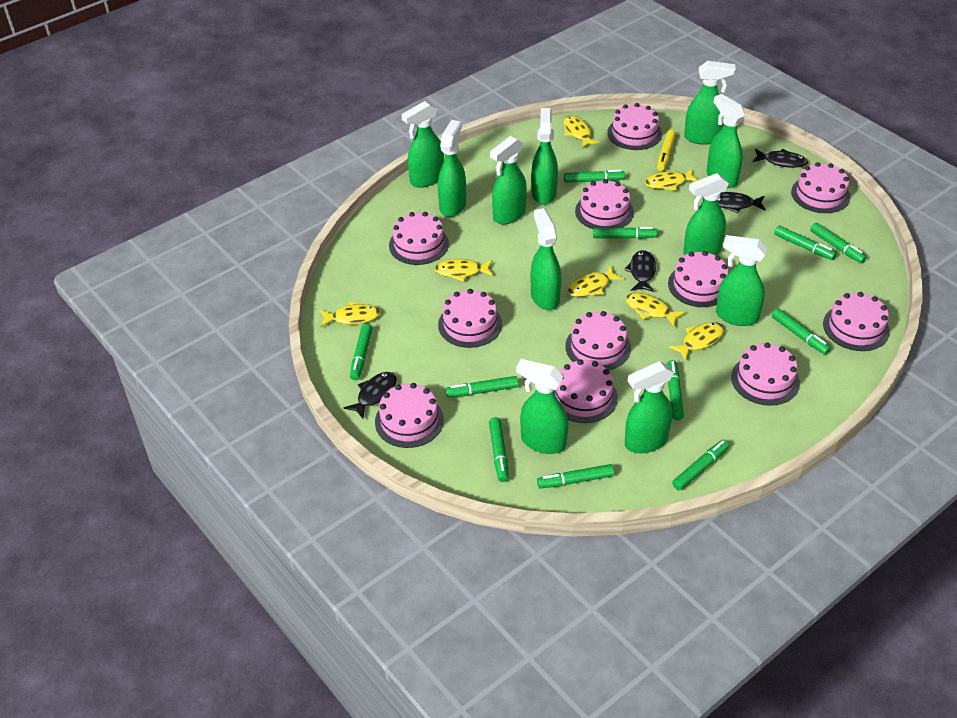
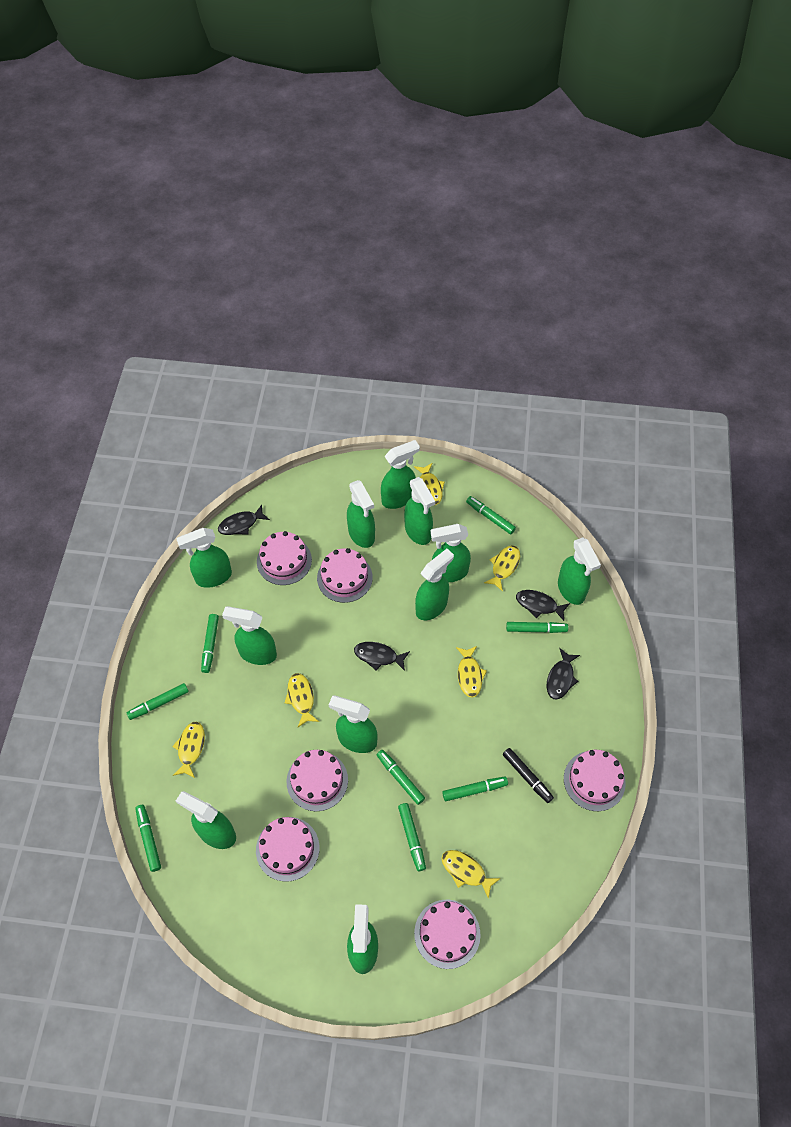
black marker: 0 -> 1
green marker: 11 -> 8
pink cake: 11 -> 6
yellow fish: 7 -> 6
yellow marker: 1 -> 0

